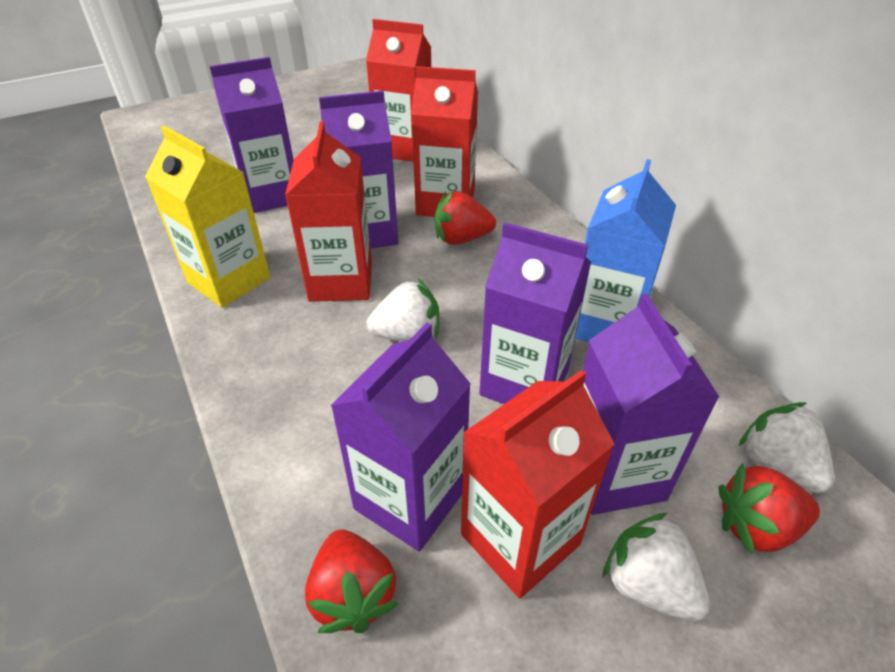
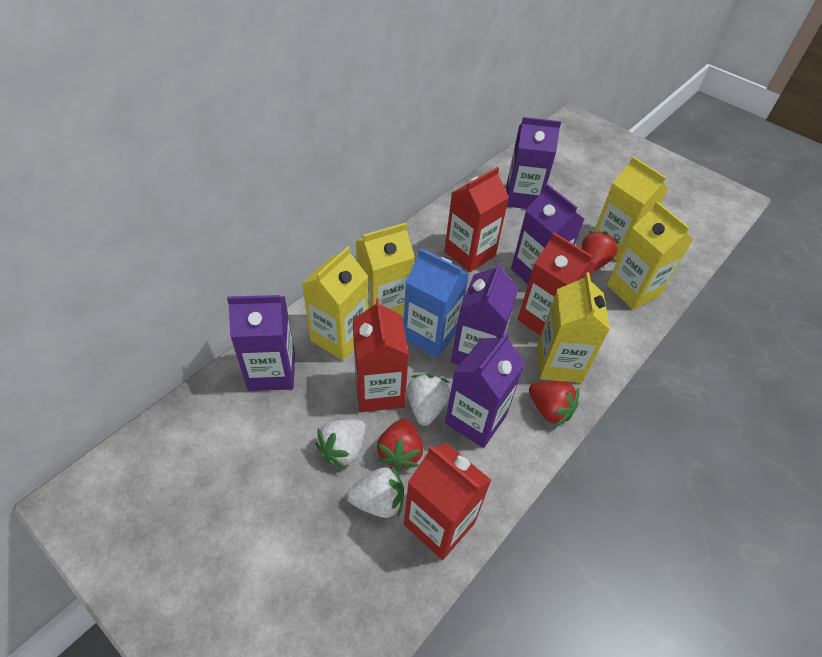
yellow carton: 1 -> 5

